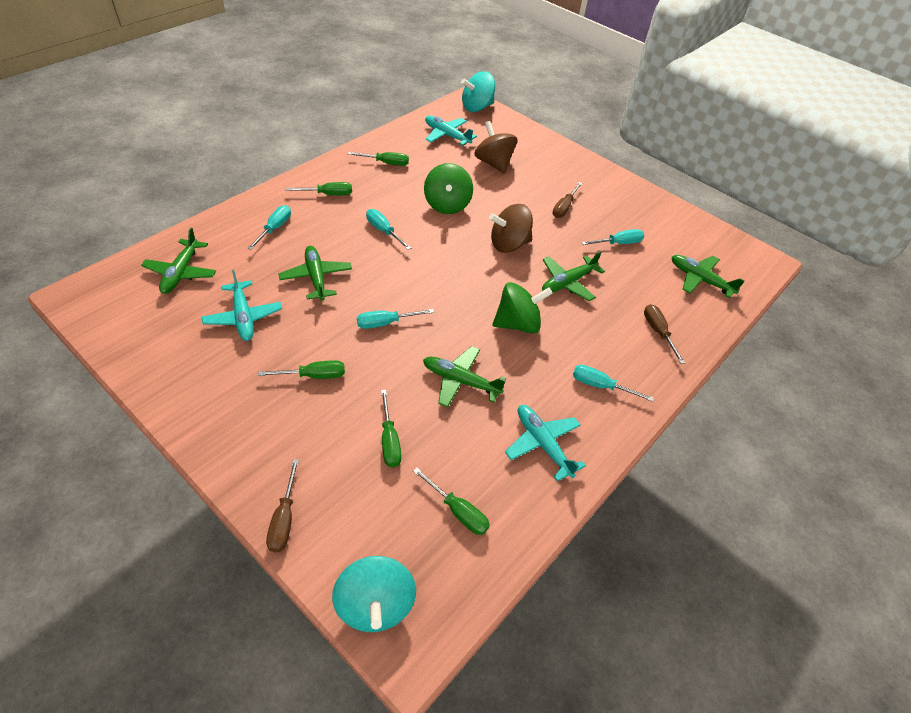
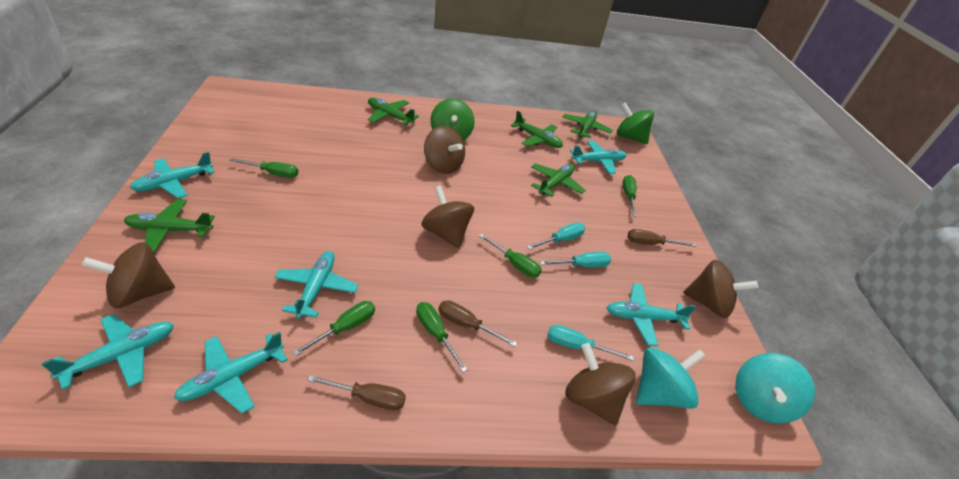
brown spinning top: 2 -> 5
turquoise plane: 3 -> 6
turquoise screwdriver: 5 -> 3

